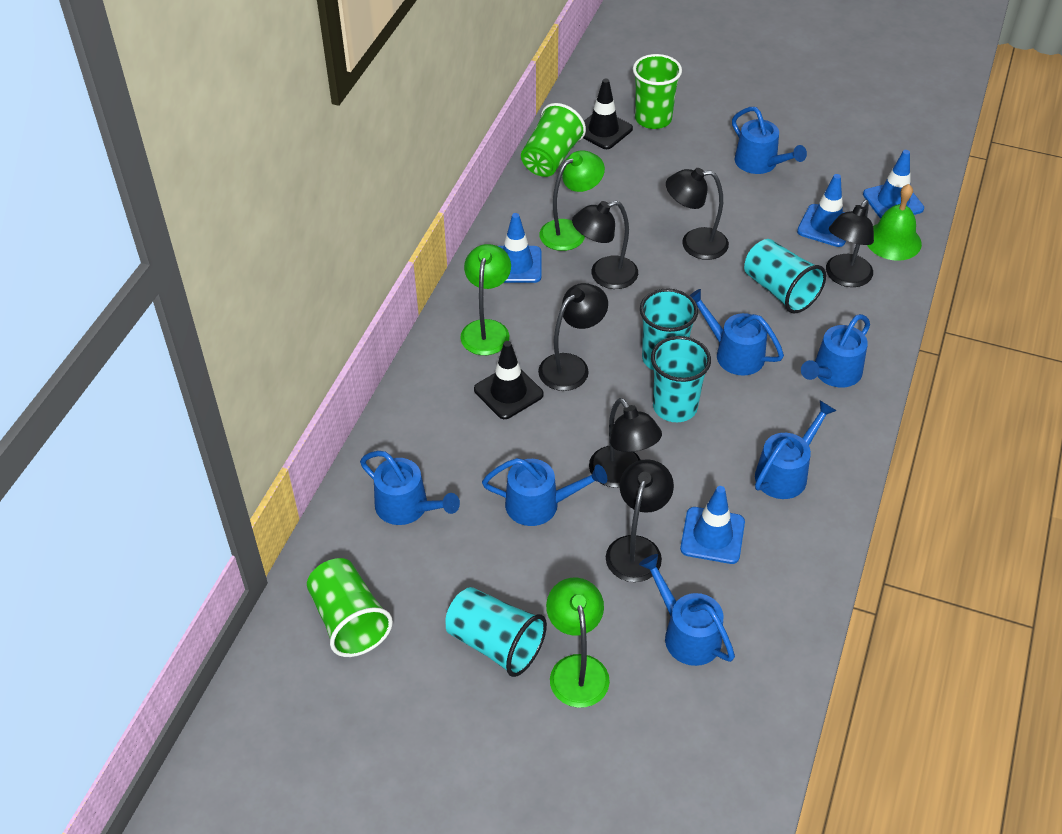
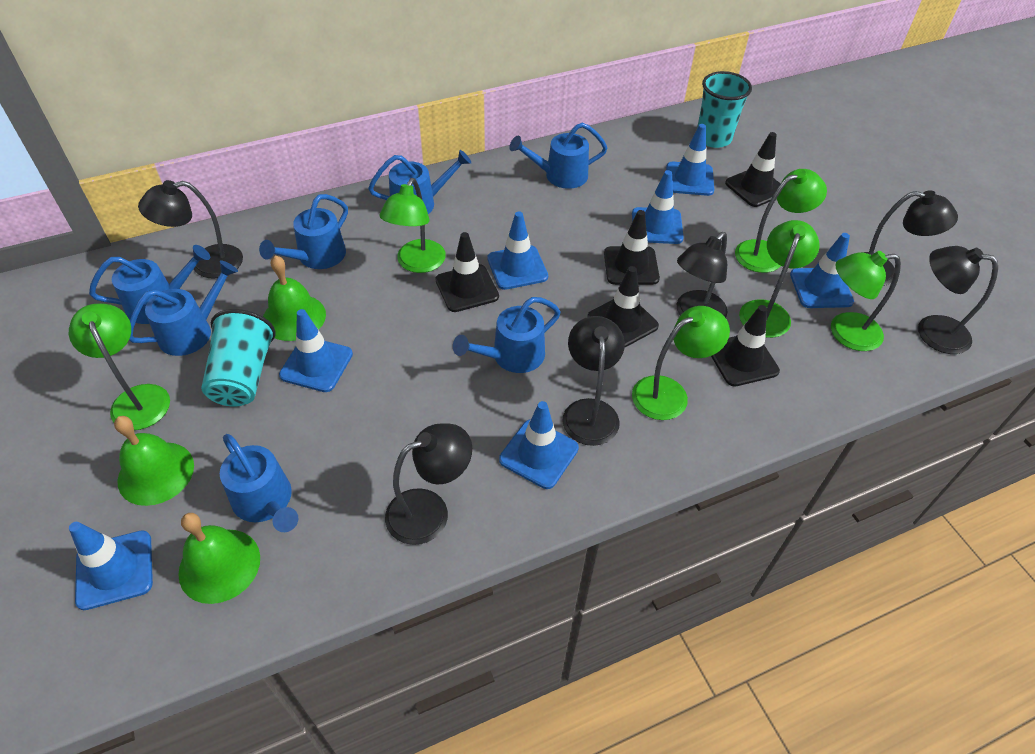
black traffic cone: 2 -> 5
blue traffic cone: 4 -> 7
green bell: 1 -> 3
green cup: 3 -> 0
green lamp: 3 -> 6
turquoise cup: 4 -> 2

